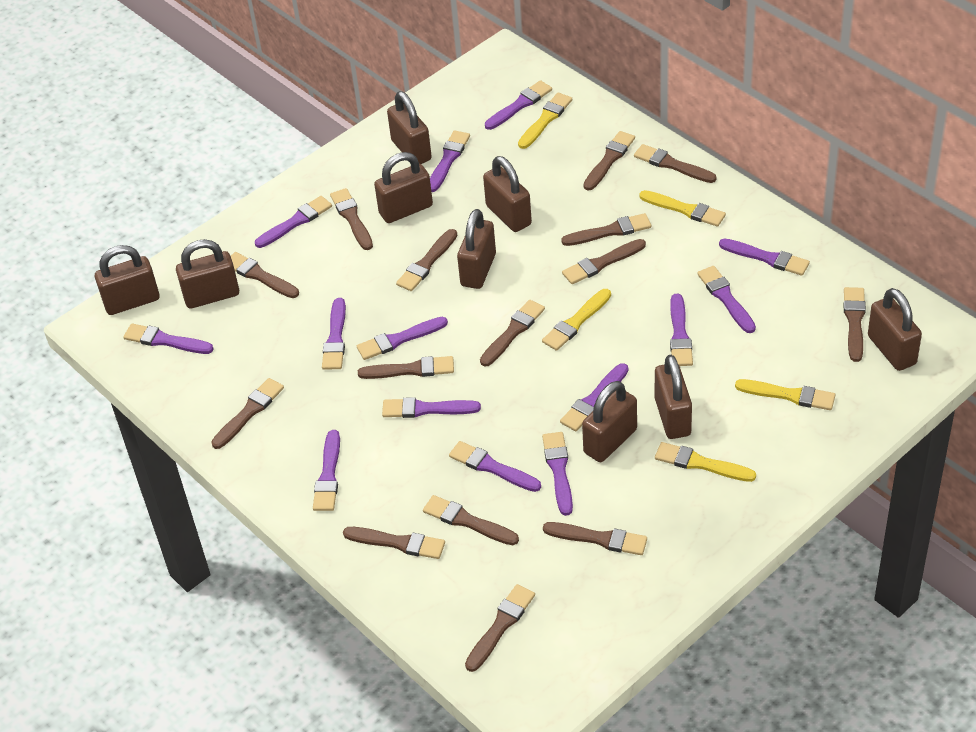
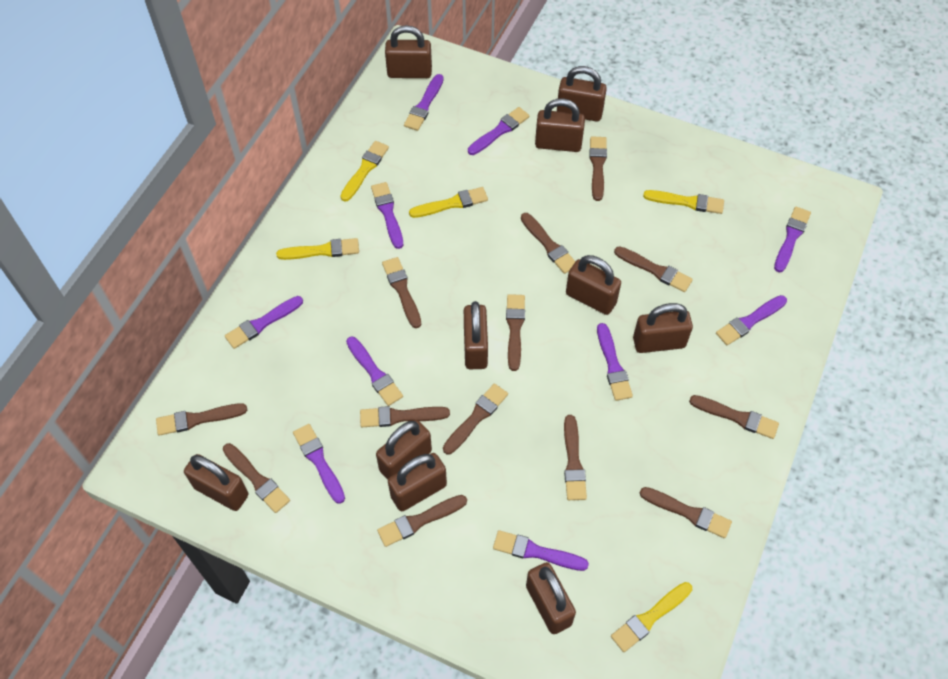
brown brush: 15 -> 13
brown padlock: 9 -> 10
purple brush: 14 -> 10

